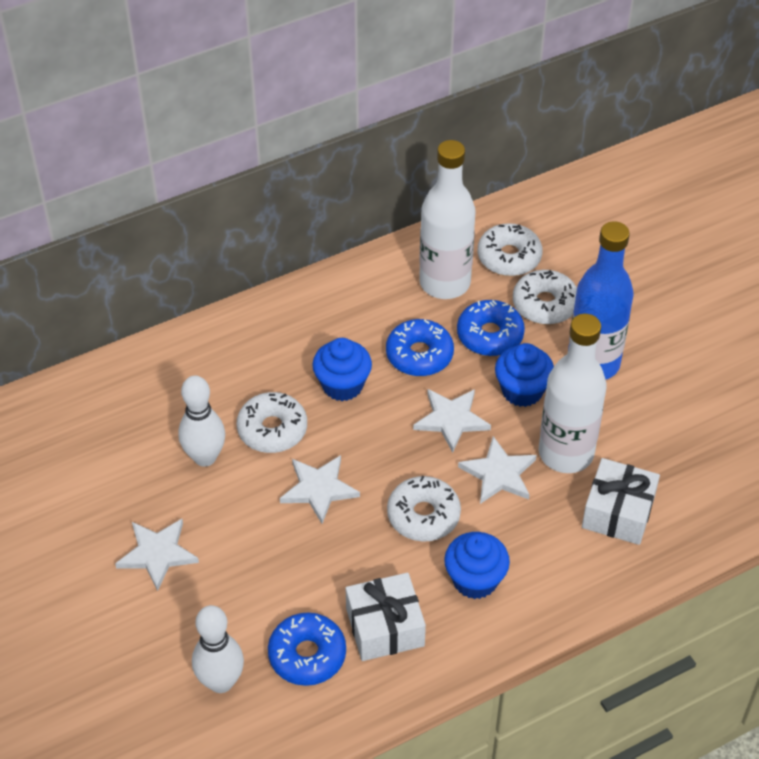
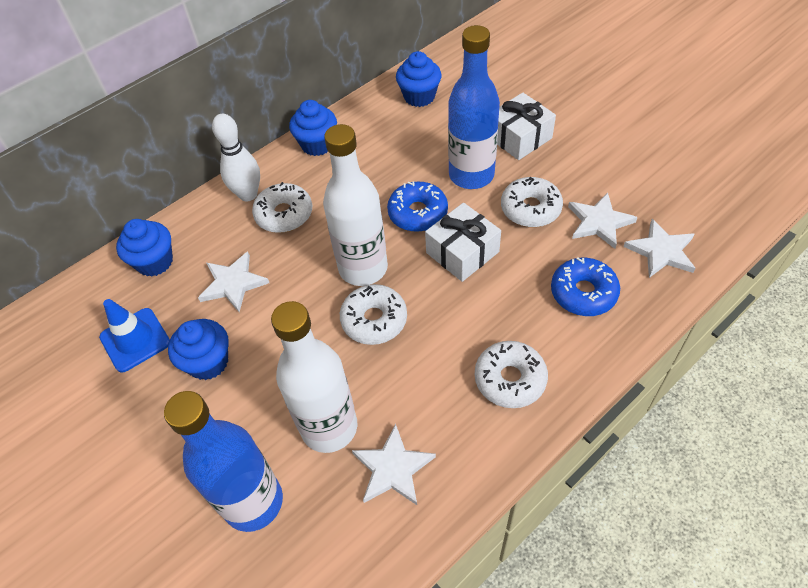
blue bottle: 1 -> 2
blue cupcake: 3 -> 4
blue donut: 3 -> 2
blue traffic cone: 0 -> 1
white bowling pin: 2 -> 1

